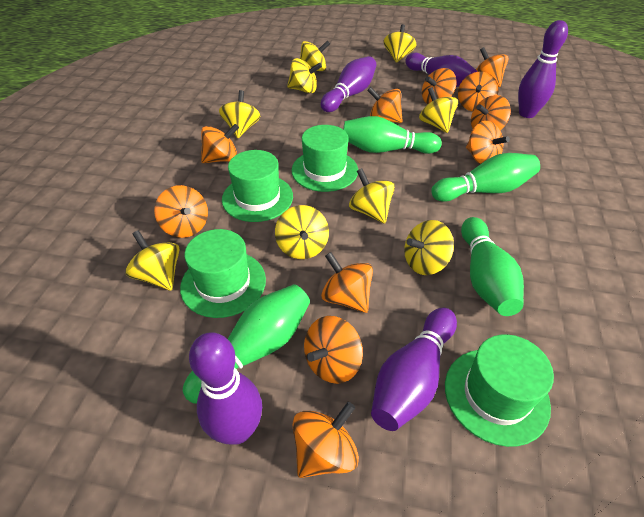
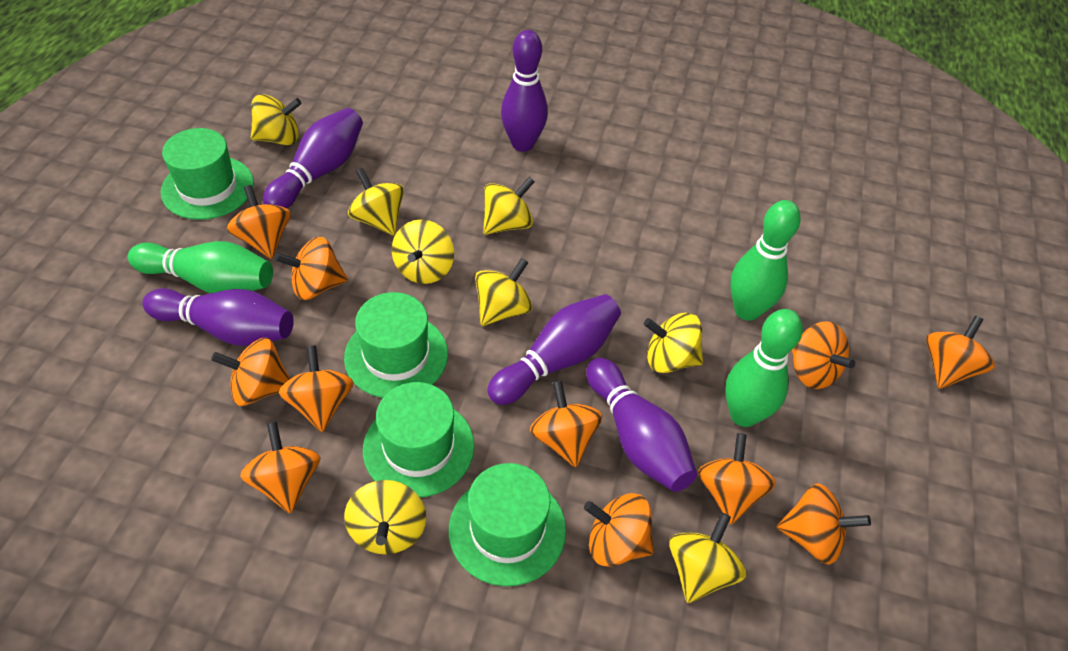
green bowling pin: 4 -> 3
yellow spinning top: 9 -> 8

